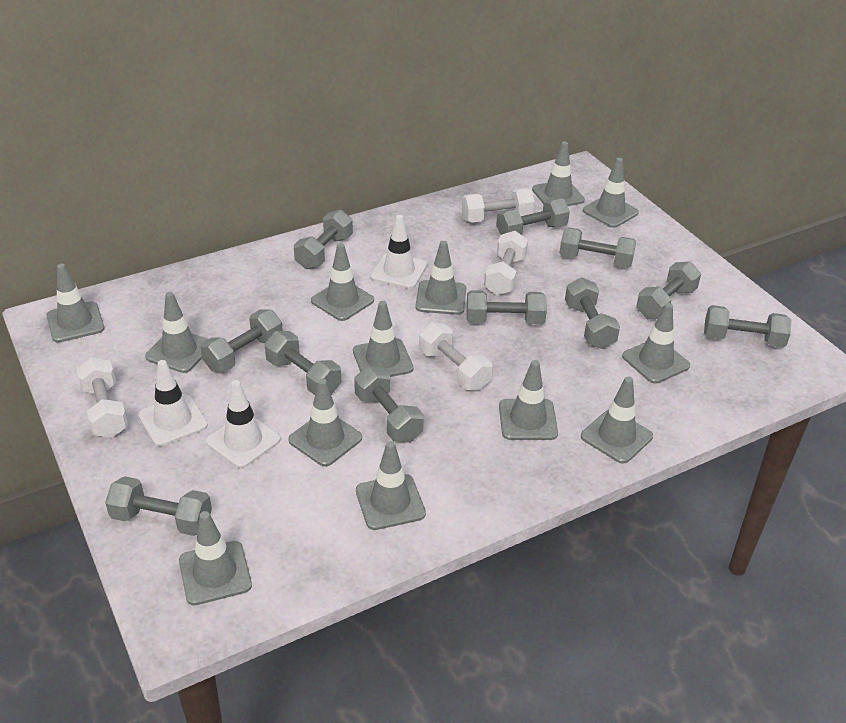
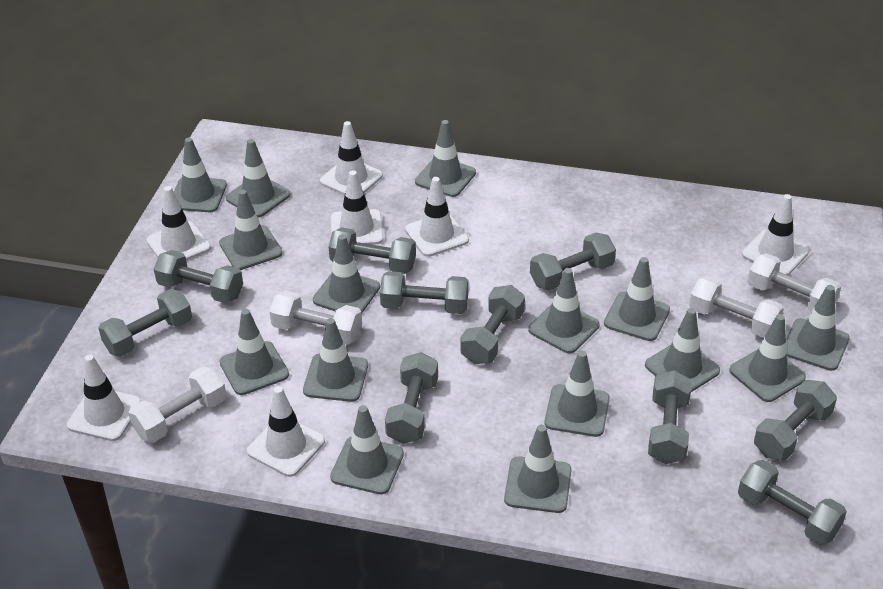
grey dumbbell: 11 -> 10
grey traffic cone: 13 -> 15
white traffic cone: 3 -> 7

